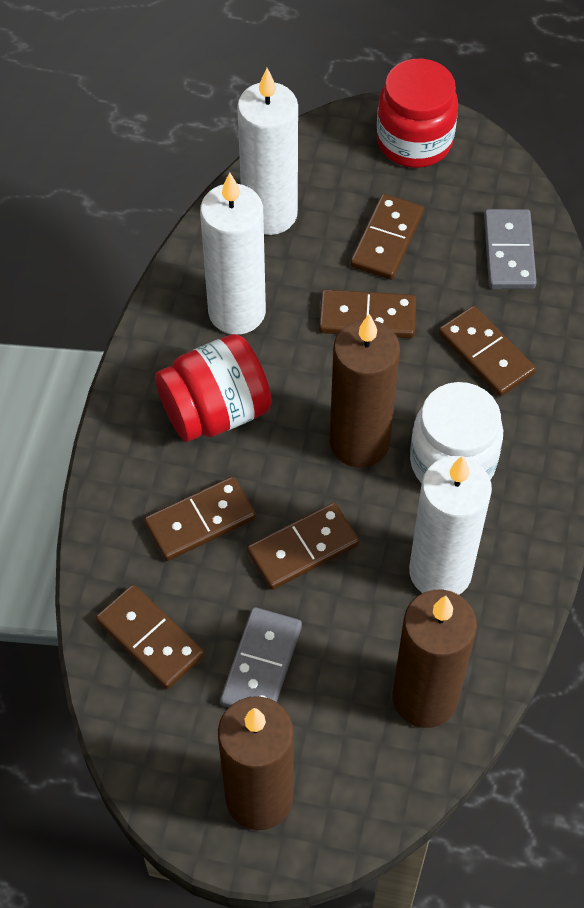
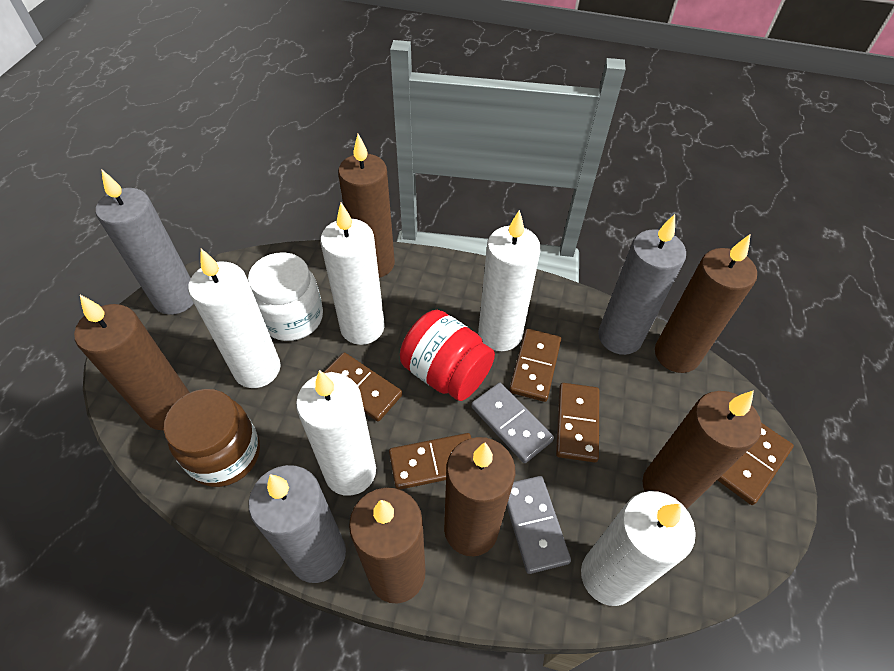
brown candle: 3 -> 6
brown domino: 6 -> 5
brown jar: 0 -> 1
grey candle: 0 -> 3
red jar: 2 -> 1
white candle: 3 -> 5

